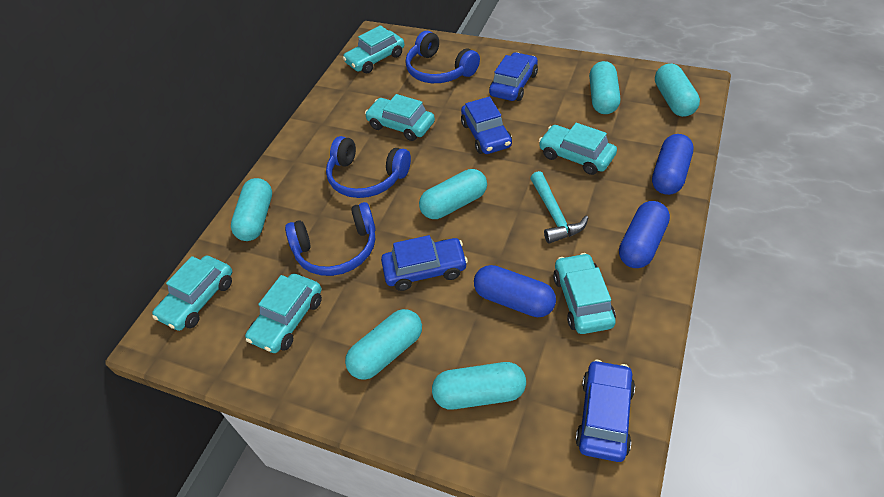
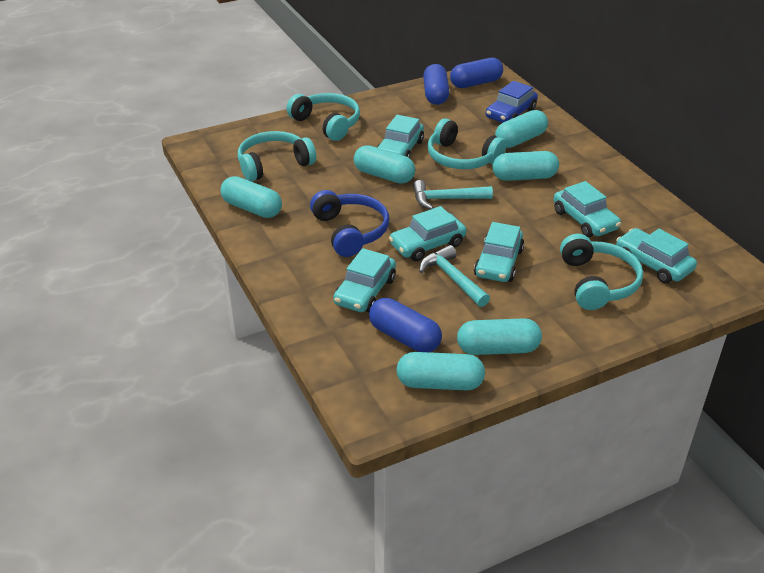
blue car: 4 -> 1
blue headphones: 3 -> 1
turquoise hammer: 1 -> 2
turquoise headphones: 0 -> 4

